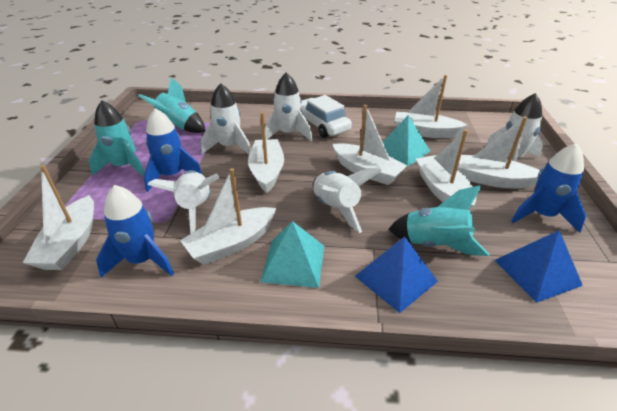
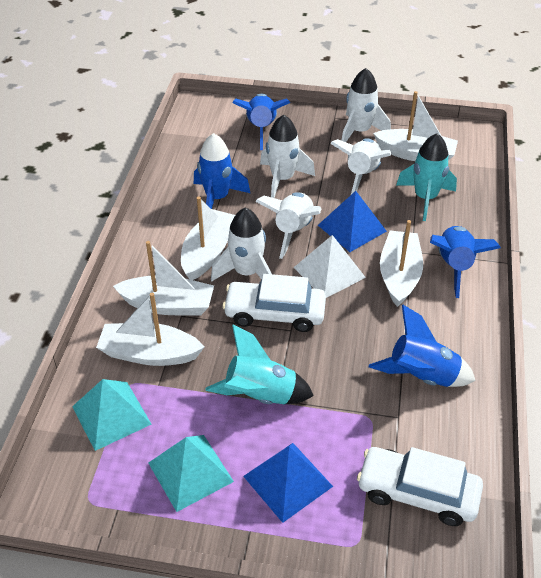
blue rocket: 3 -> 4
turquoise rocket: 3 -> 2
white boat: 7 -> 5
white car: 1 -> 2
white pyramid: 0 -> 1

